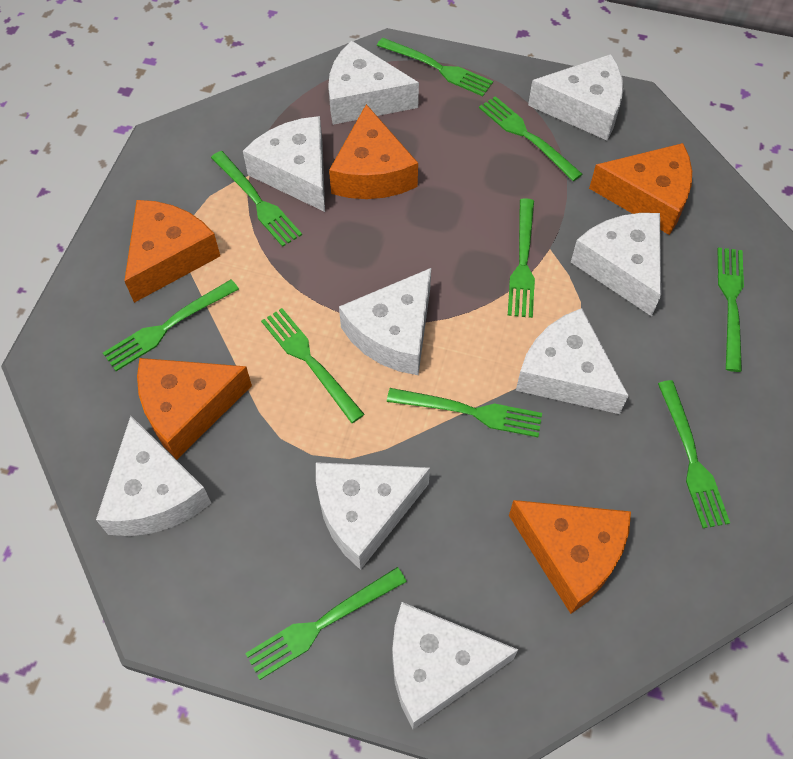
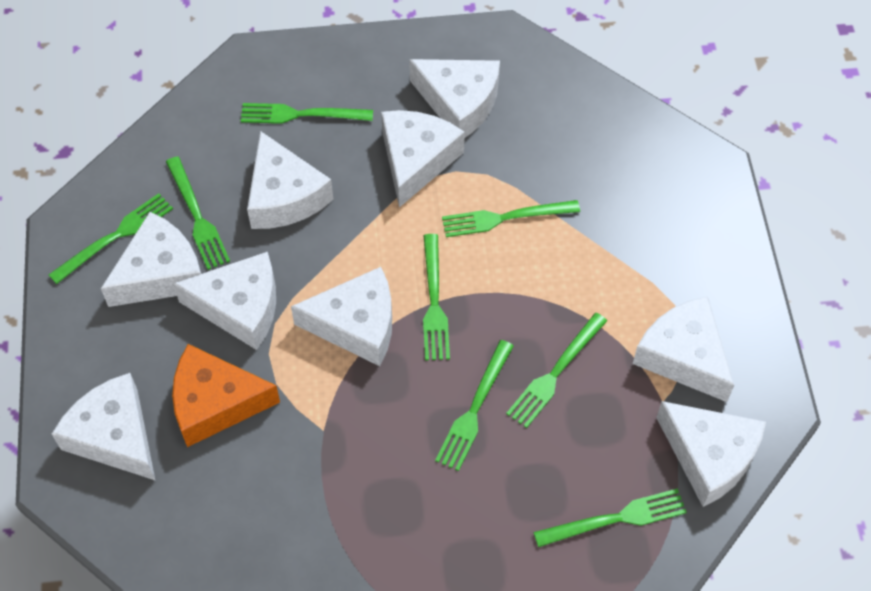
green fork: 10 -> 8
orange cheese: 5 -> 1

